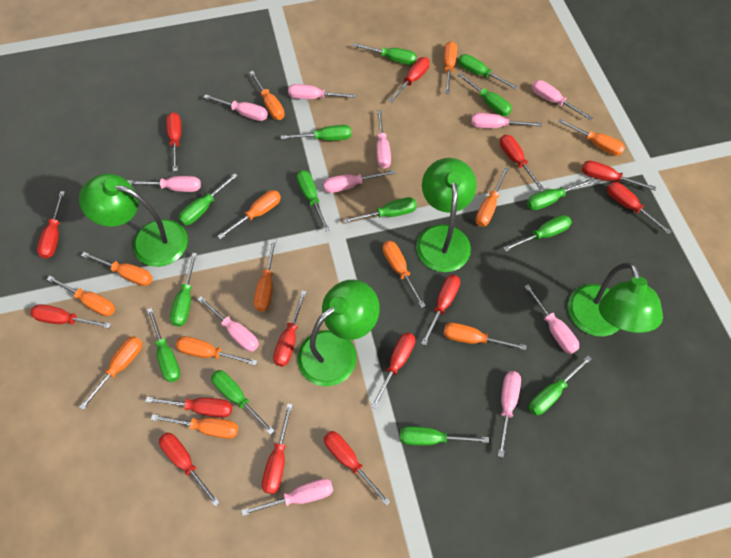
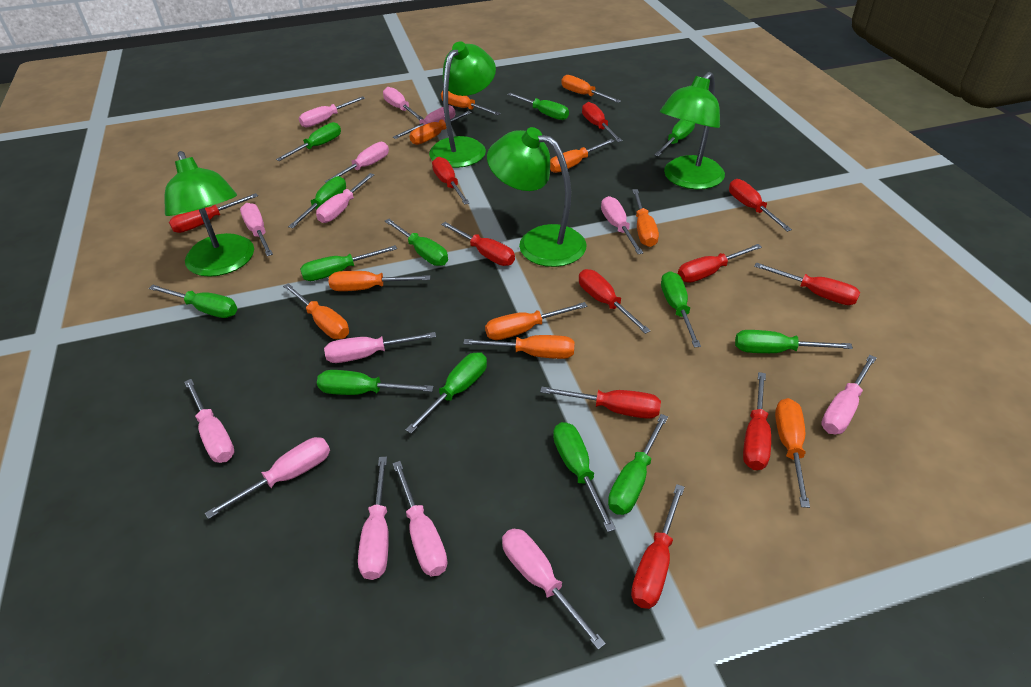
green screwdriver: 14 -> 13
orange screwdriver: 13 -> 10
pink screwdriver: 11 -> 14
red screwdriver: 14 -> 11

